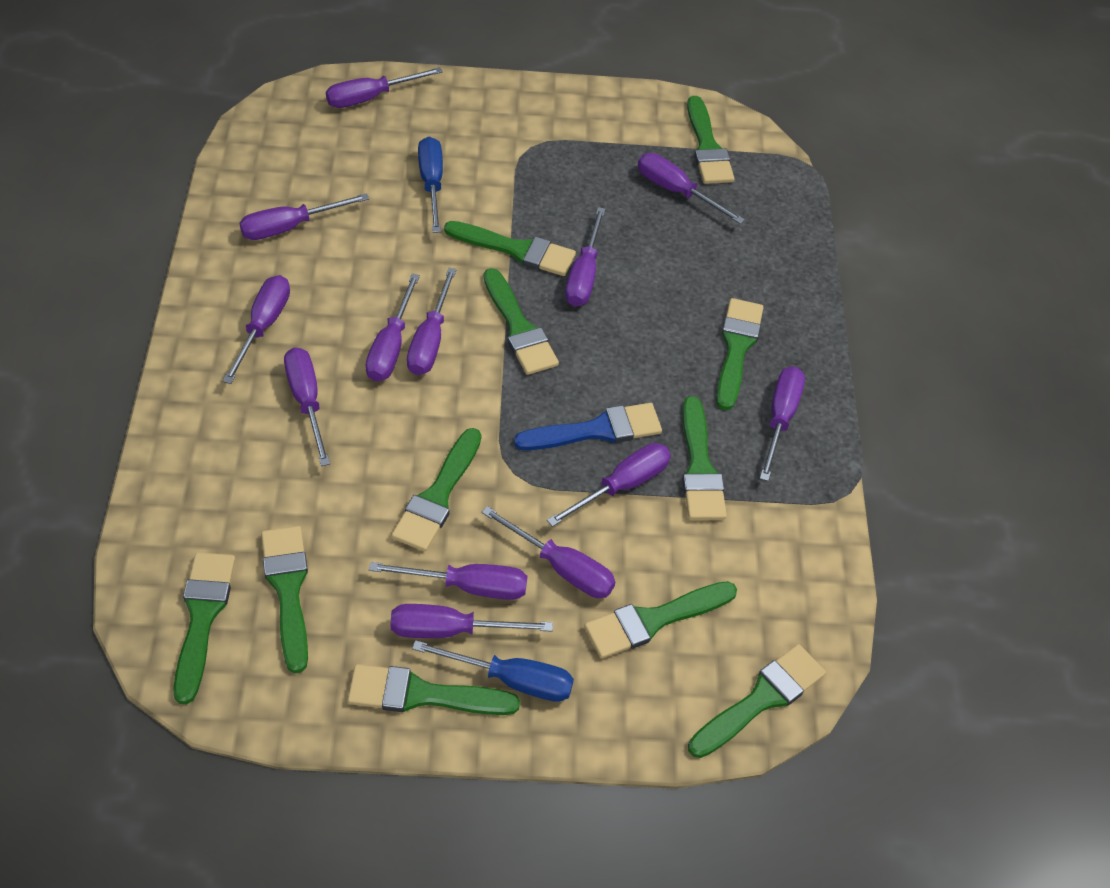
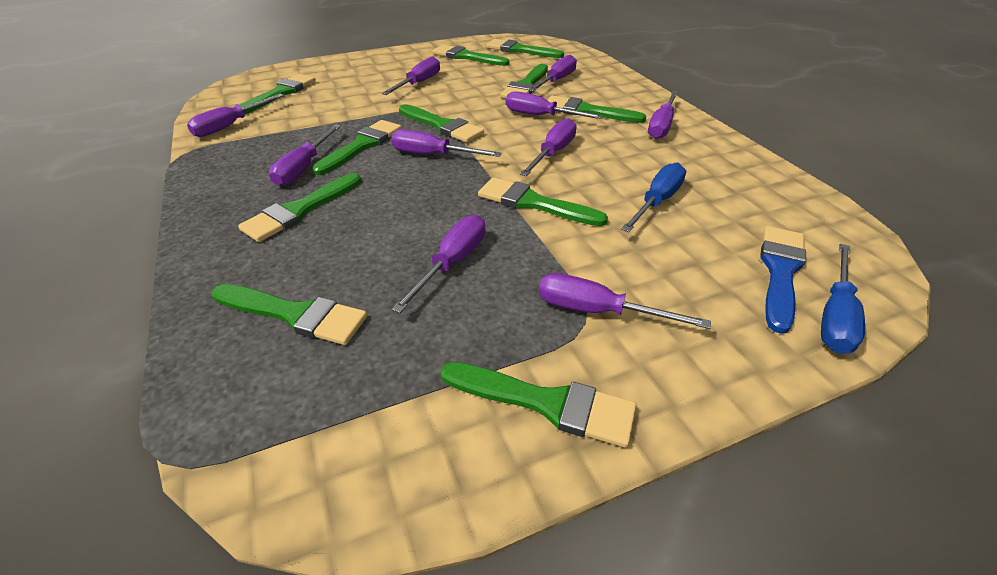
purple screwdriver: 13 -> 10

